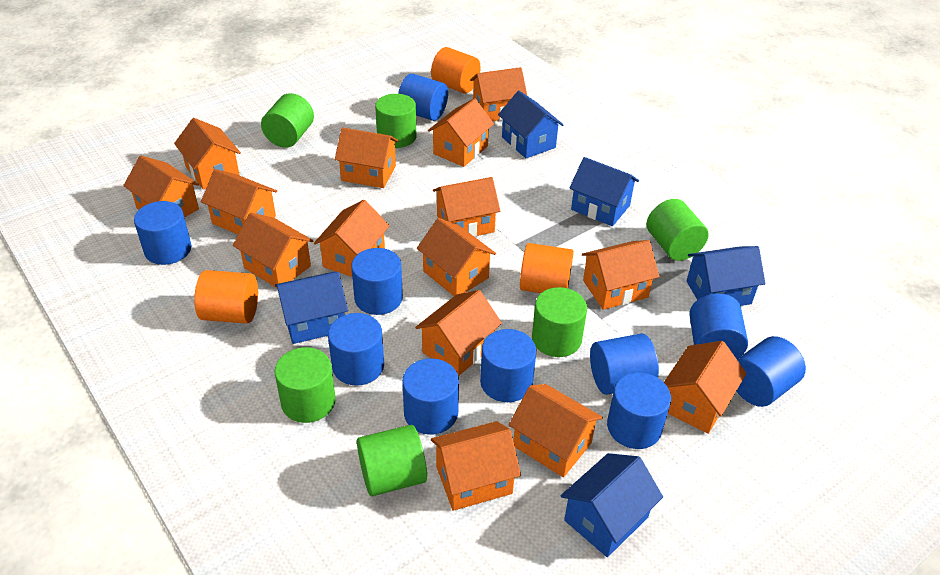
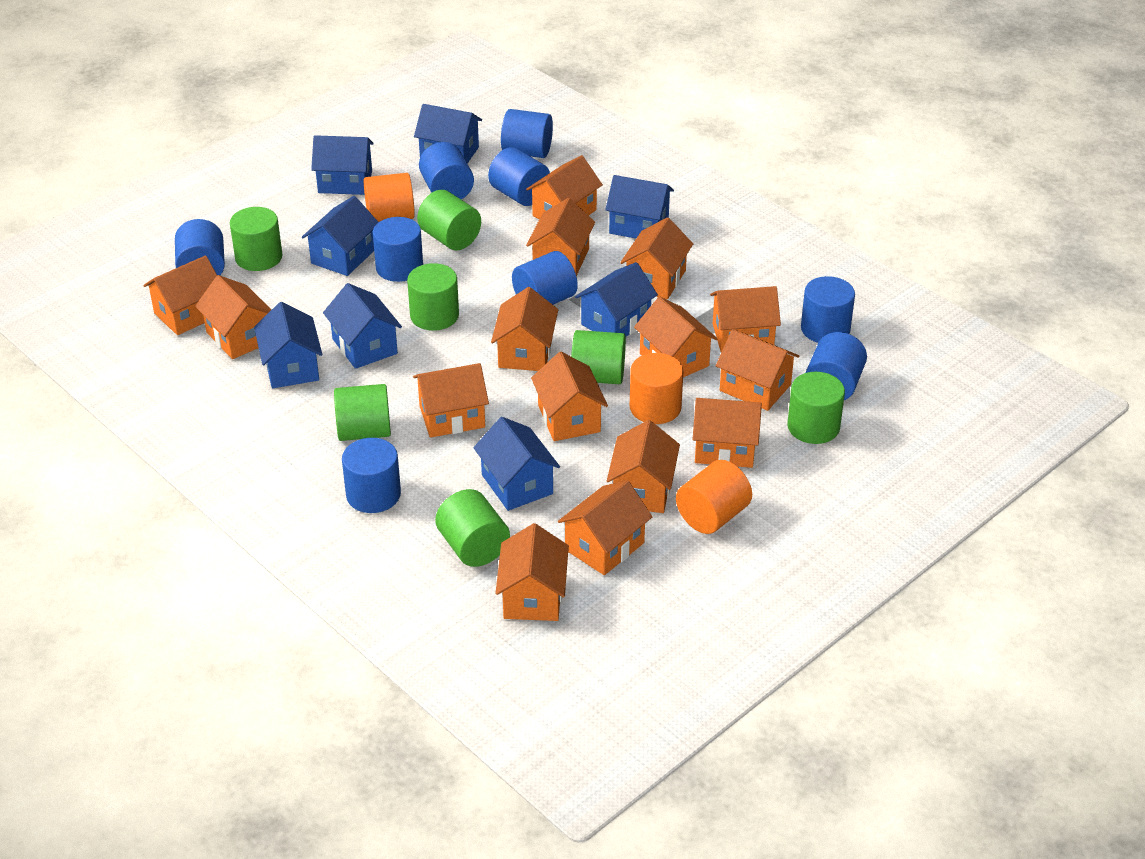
blue cylinder: 10 -> 9
blue house: 5 -> 8
green cylinder: 6 -> 7

